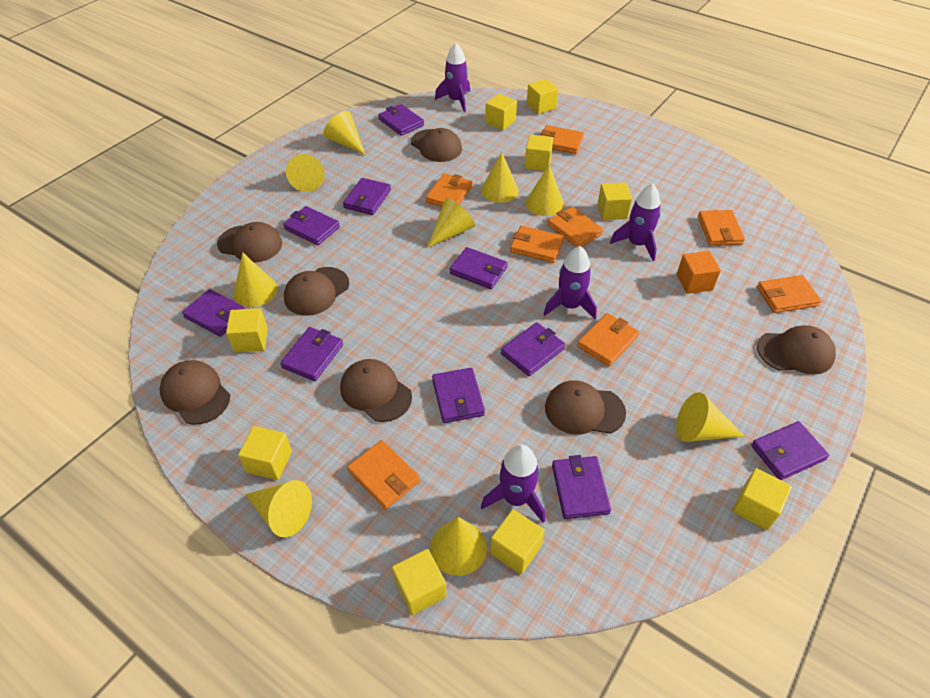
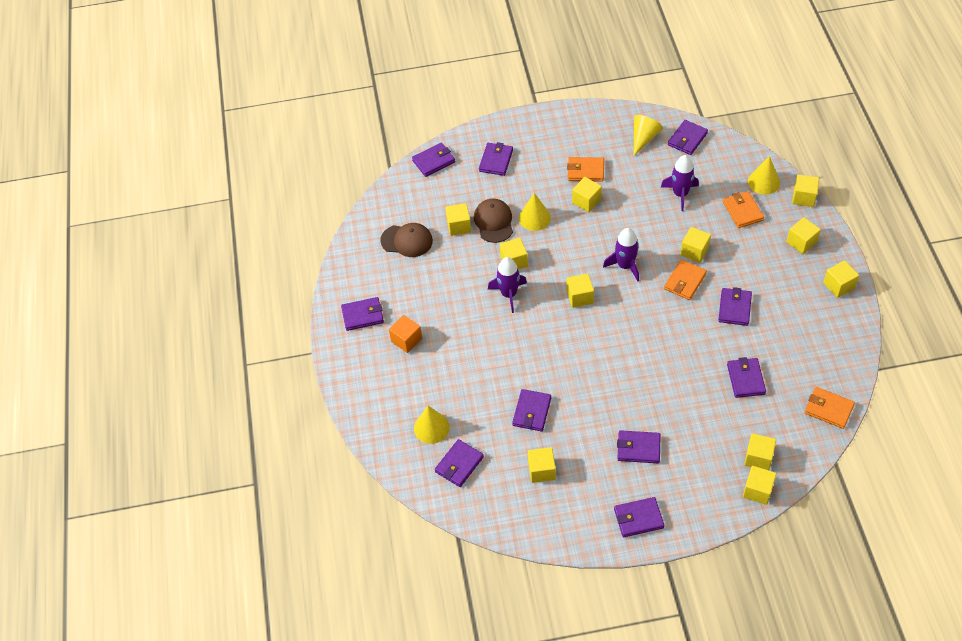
brown cap: 7 -> 2
orange wallet: 8 -> 4
purple rocket: 4 -> 3
yellow cone: 9 -> 4
yellow cube: 9 -> 11

